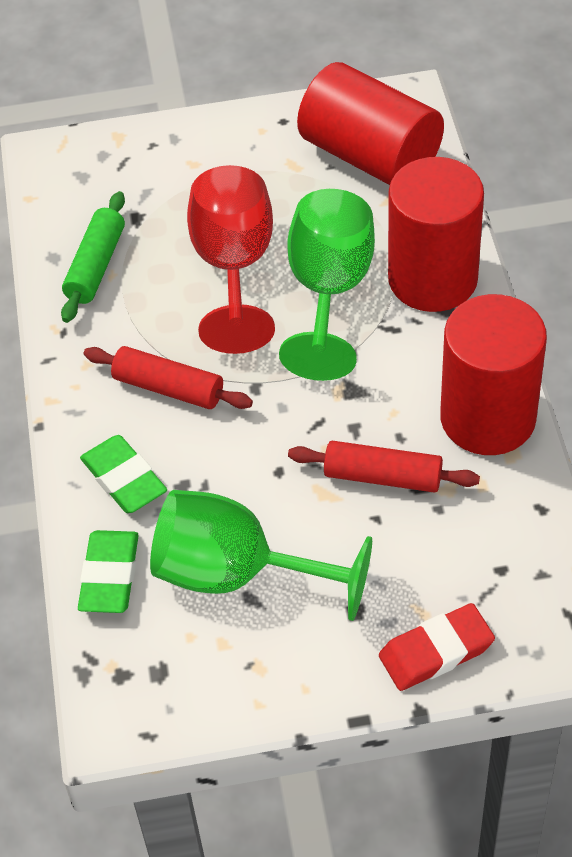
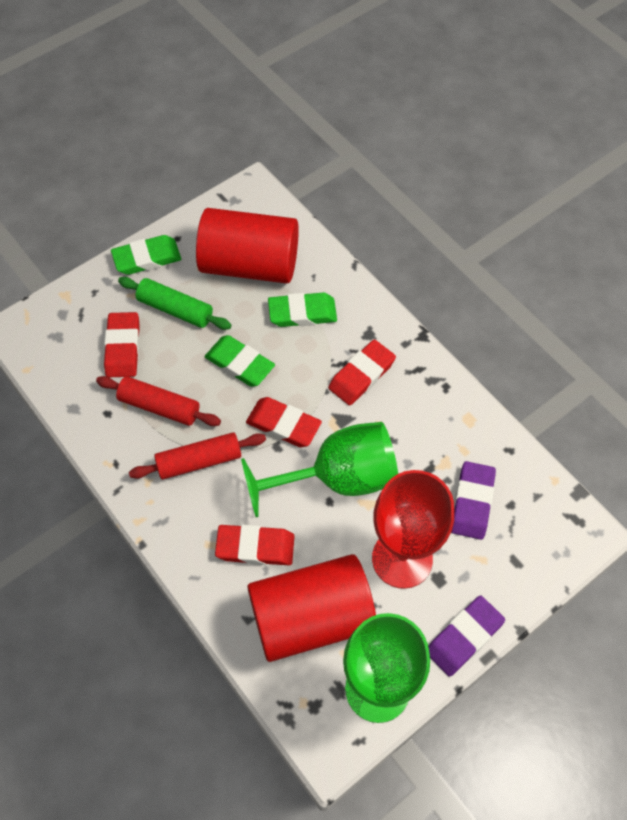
green eraser: 2 -> 3
purple eraser: 0 -> 2
red cylinder: 3 -> 2
red eraser: 1 -> 4

